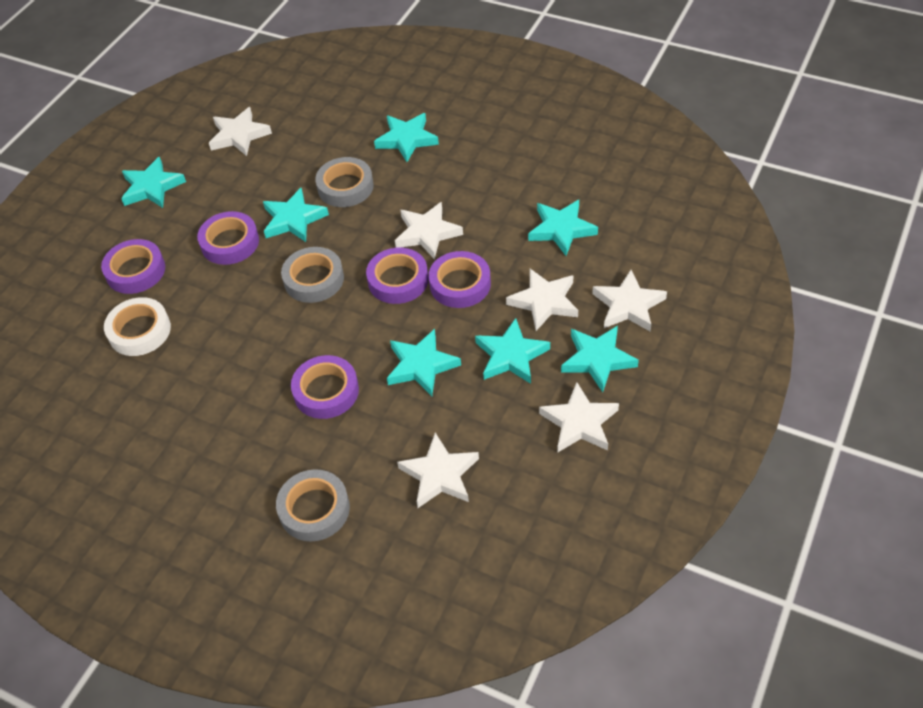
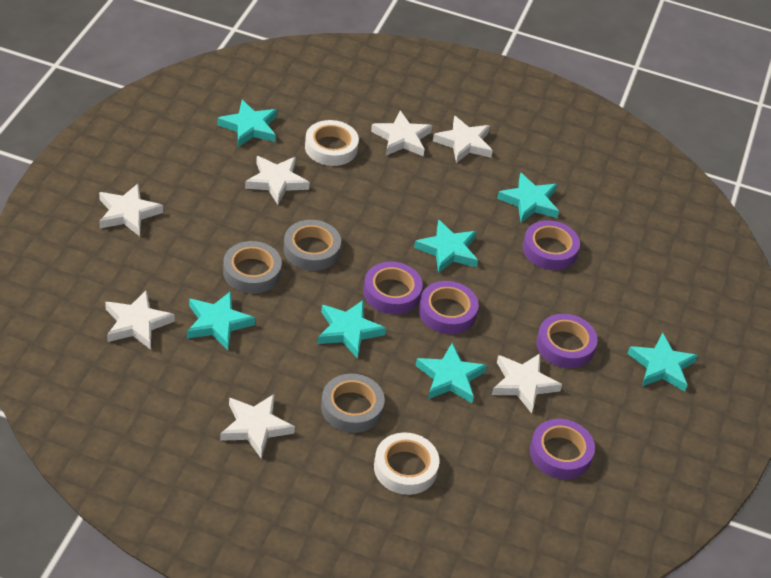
white star: 6 -> 7
white tape: 1 -> 2

